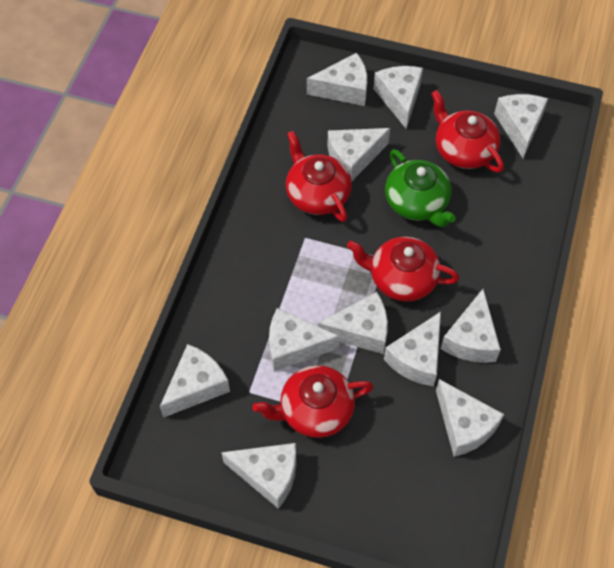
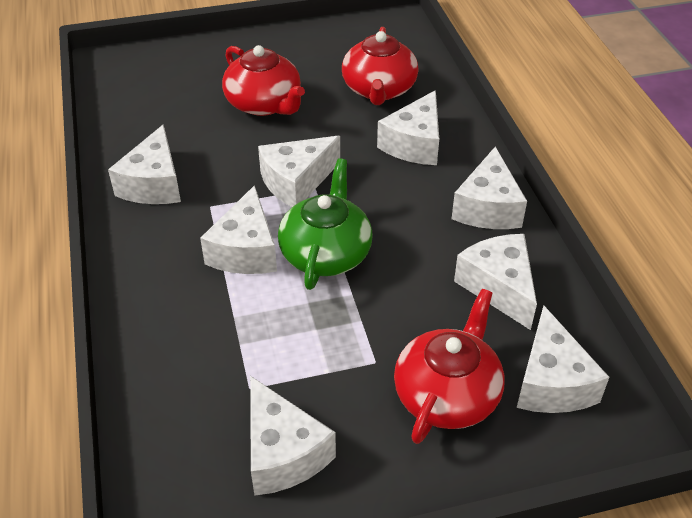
red teapot: 4 -> 3
white cheese: 11 -> 8

